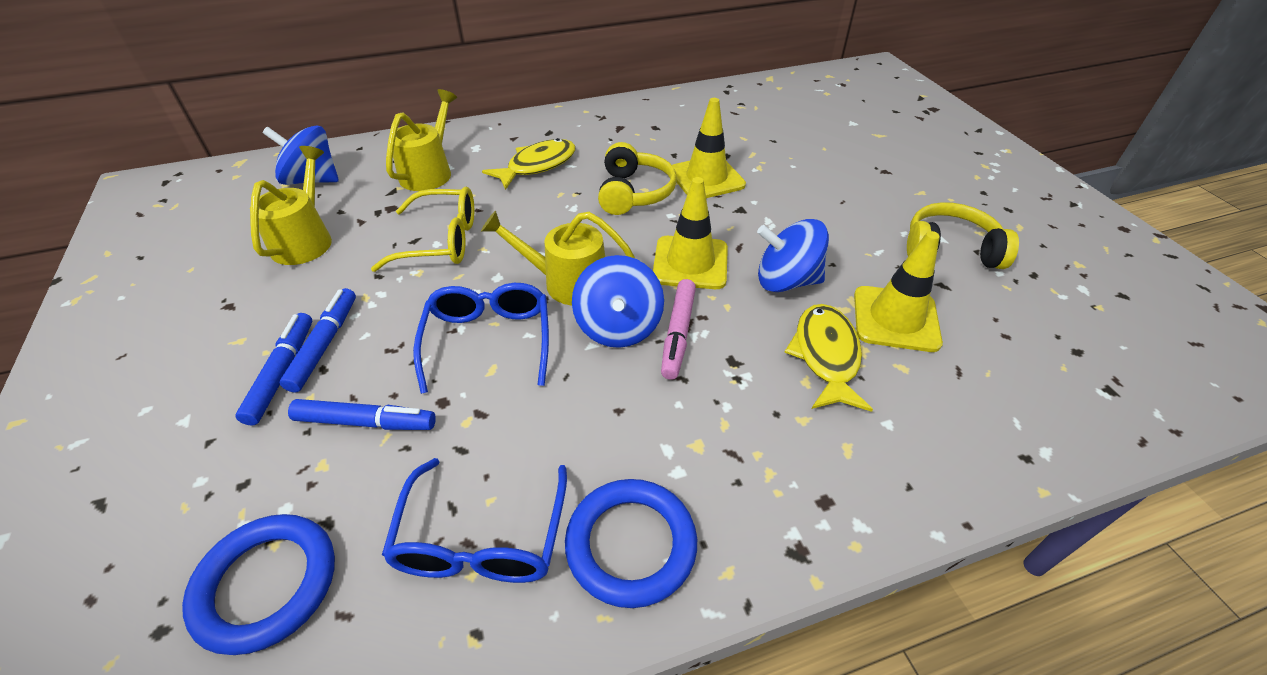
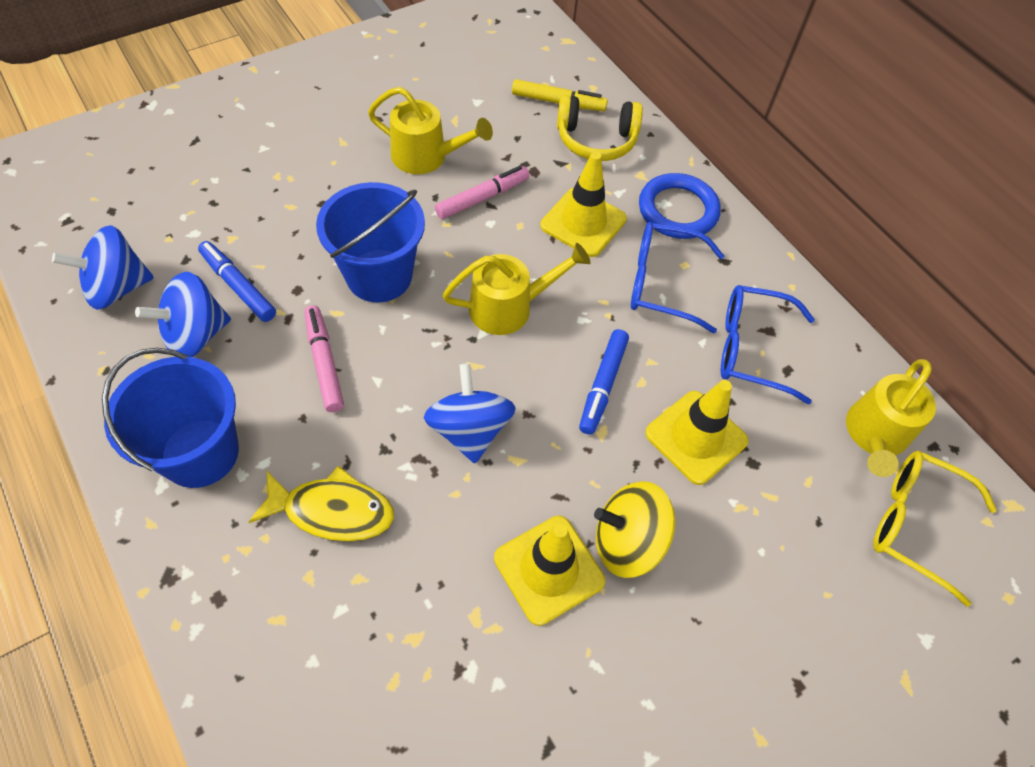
blue bucket: 0 -> 2
blue marker: 3 -> 2
blue ring: 2 -> 1
pink marker: 1 -> 2
yellow fish: 2 -> 1
yellow headphones: 2 -> 1
yellow marker: 0 -> 1
yellow spinning top: 0 -> 1

